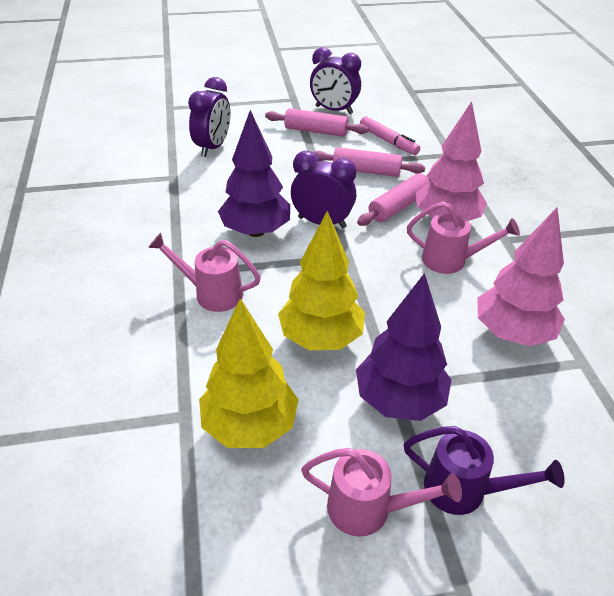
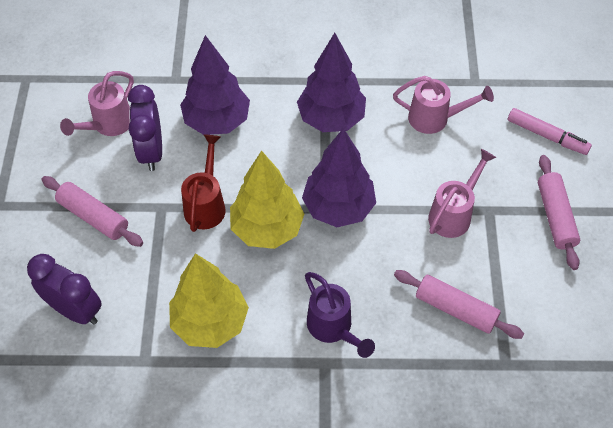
pink tree: 2 -> 0
purple clock: 3 -> 2
purple tree: 2 -> 3
red watering can: 0 -> 1

